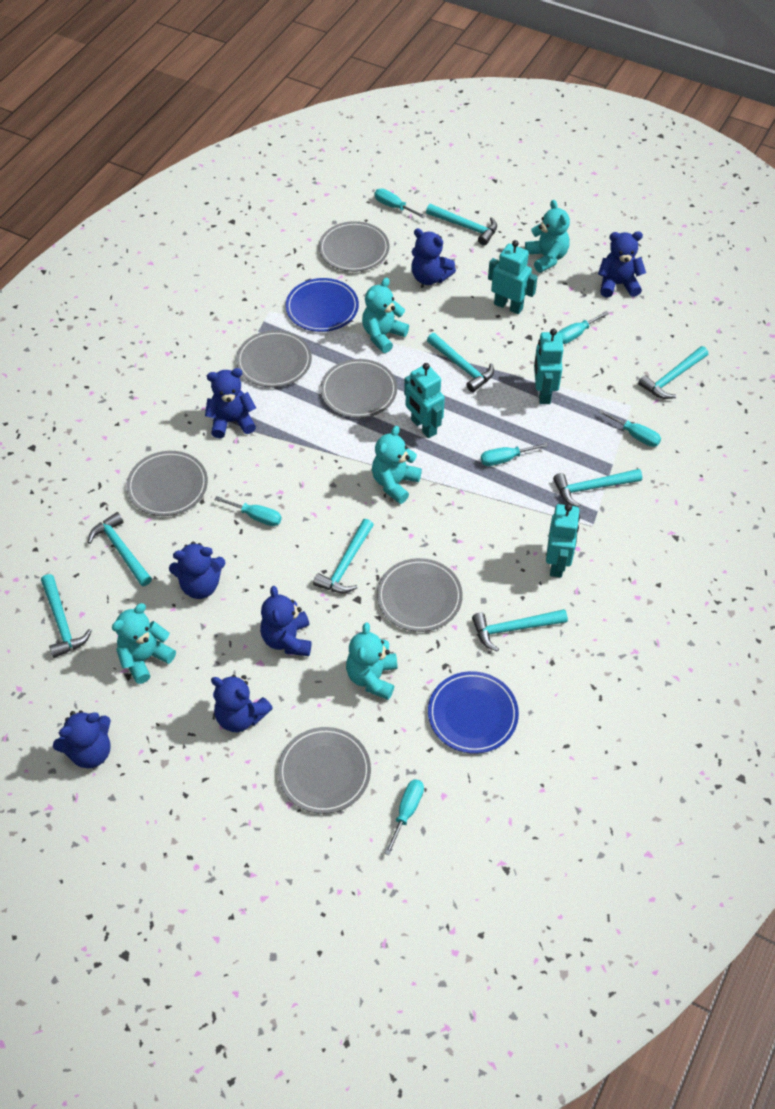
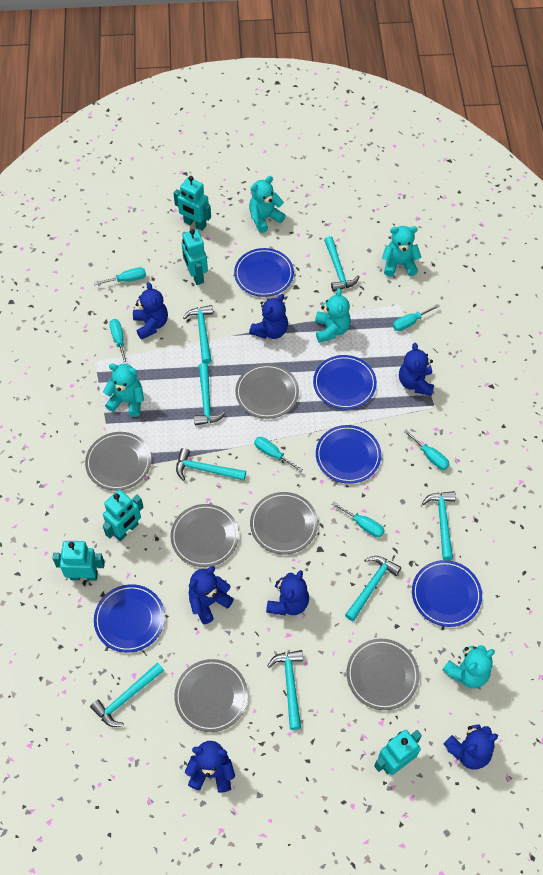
blue plate: 2 -> 5
turquoise robot: 4 -> 5

